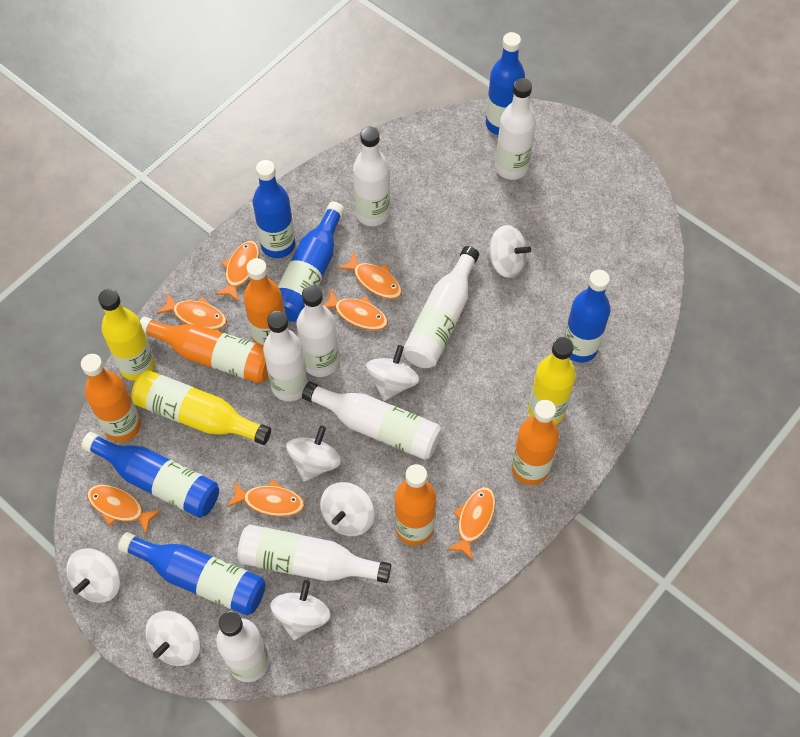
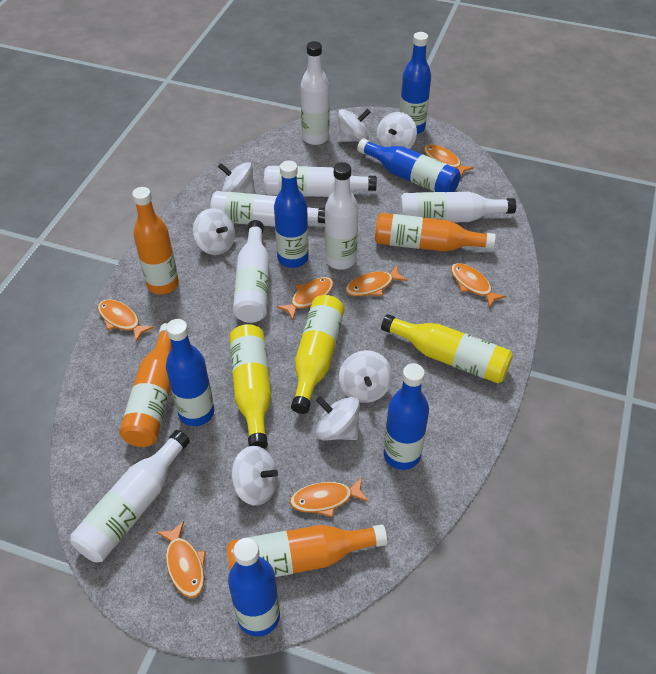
orange bottle: 5 -> 4
white bottle: 8 -> 7

